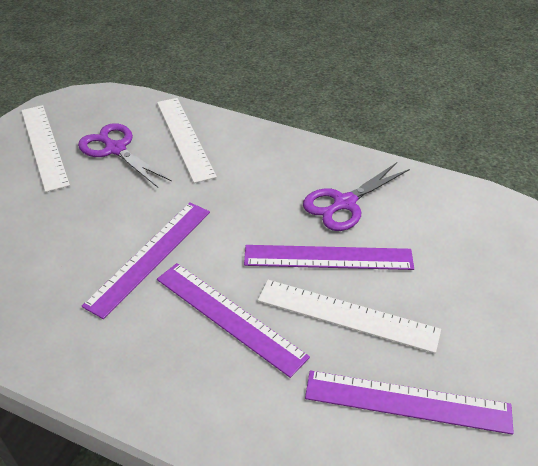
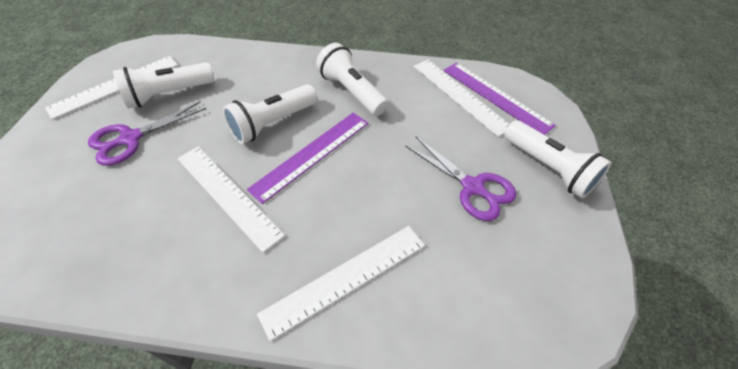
purple ruler: 4 -> 2
white flashlight: 0 -> 4
white ruler: 3 -> 4

